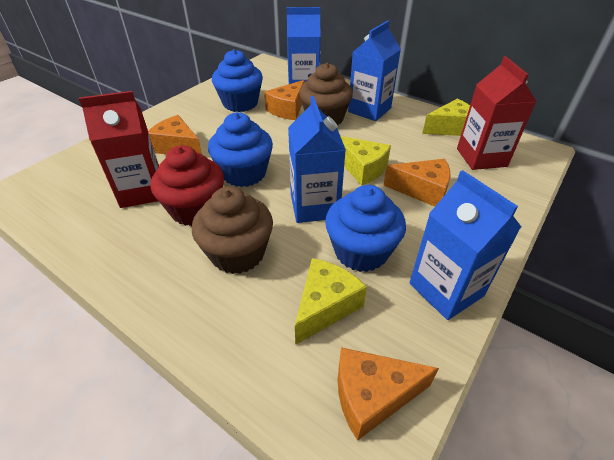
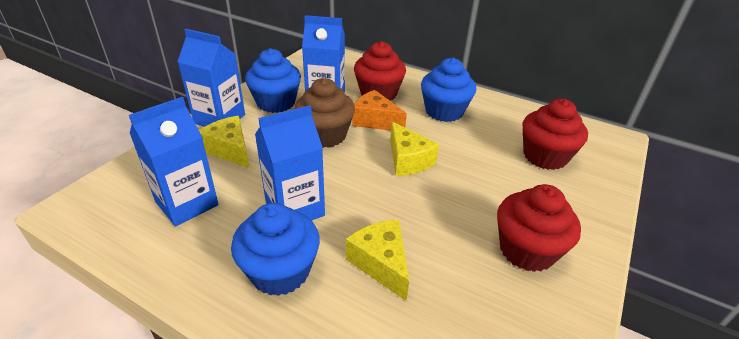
brown cupcake: 2 -> 1
orange cheese: 4 -> 1
red carton: 2 -> 0
red cupcake: 1 -> 3

